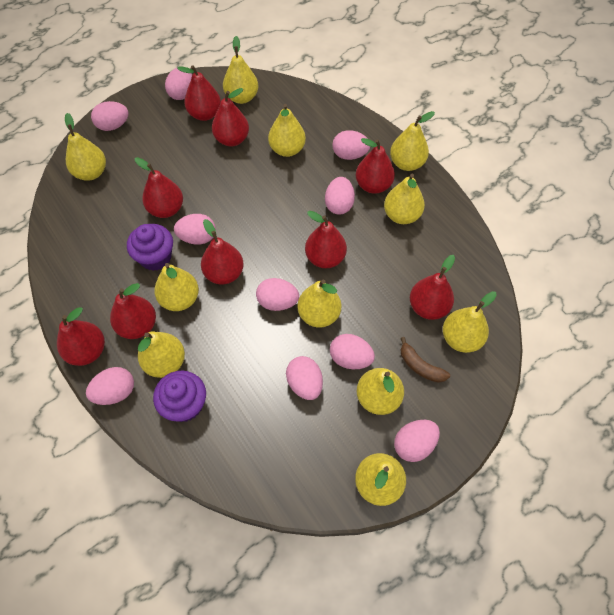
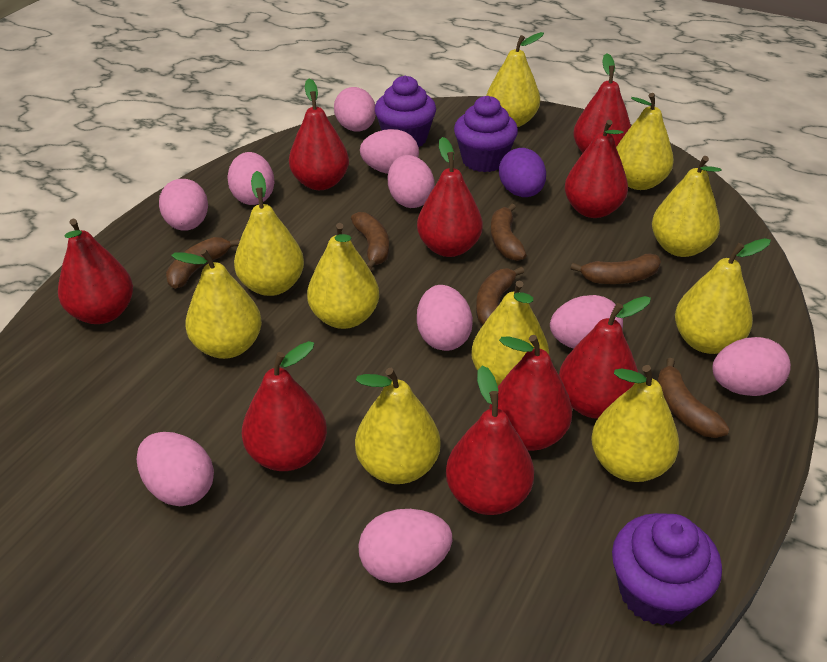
brown banana: 1 -> 6
purple cupcake: 2 -> 3
purple egg: 0 -> 1
yellow pear: 11 -> 10

